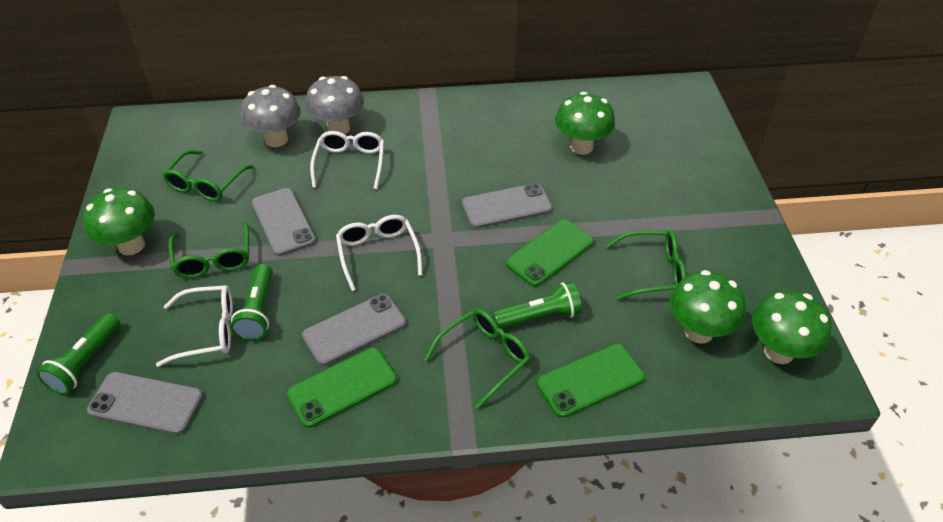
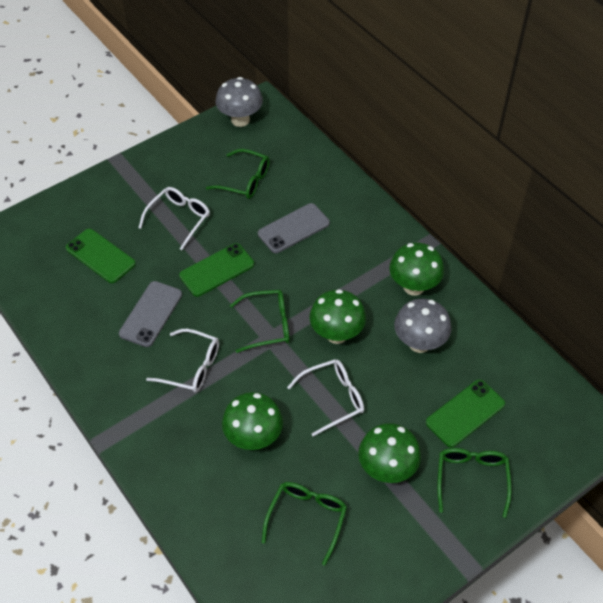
green flashlight: 3 -> 0
grey phone: 4 -> 2

